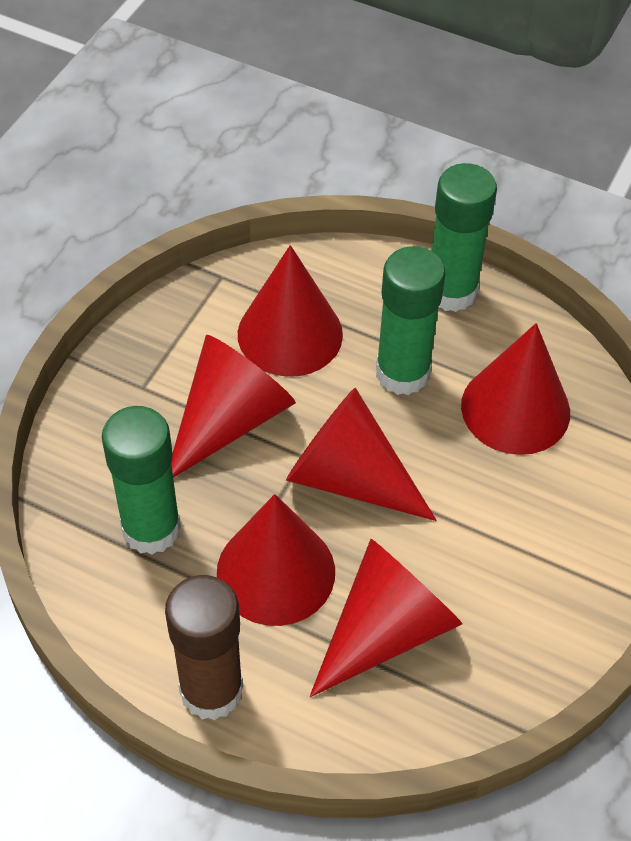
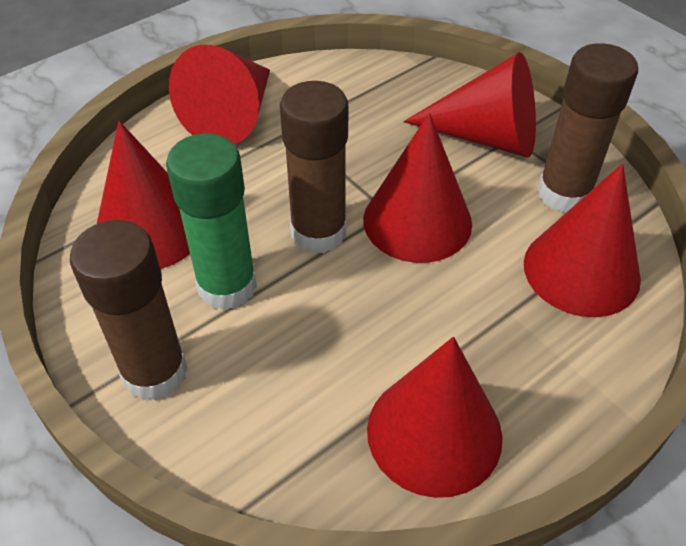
brown glue stick: 1 -> 3
green glue stick: 3 -> 1

